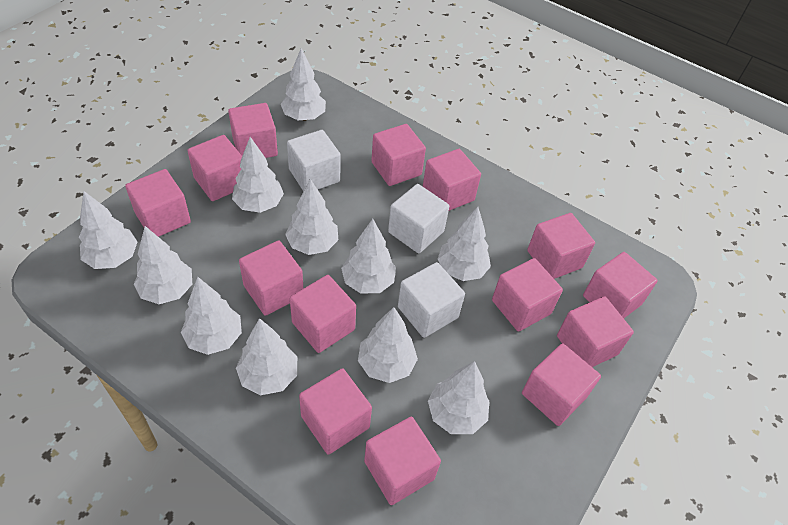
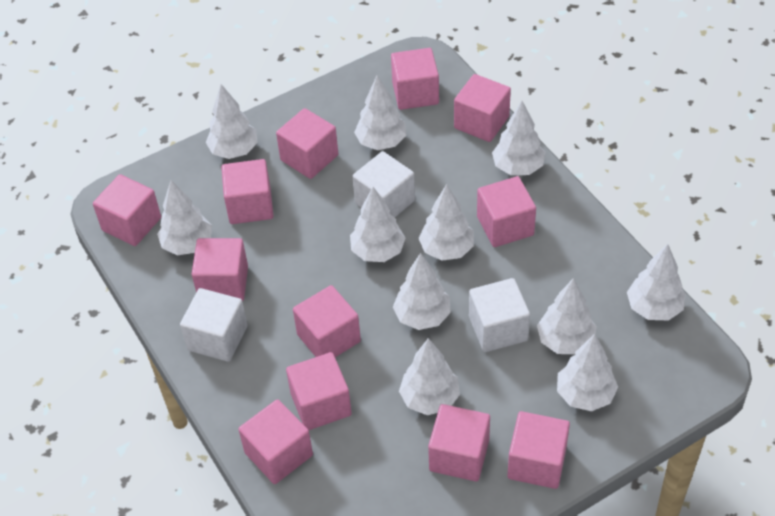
pink cube: 14 -> 12

